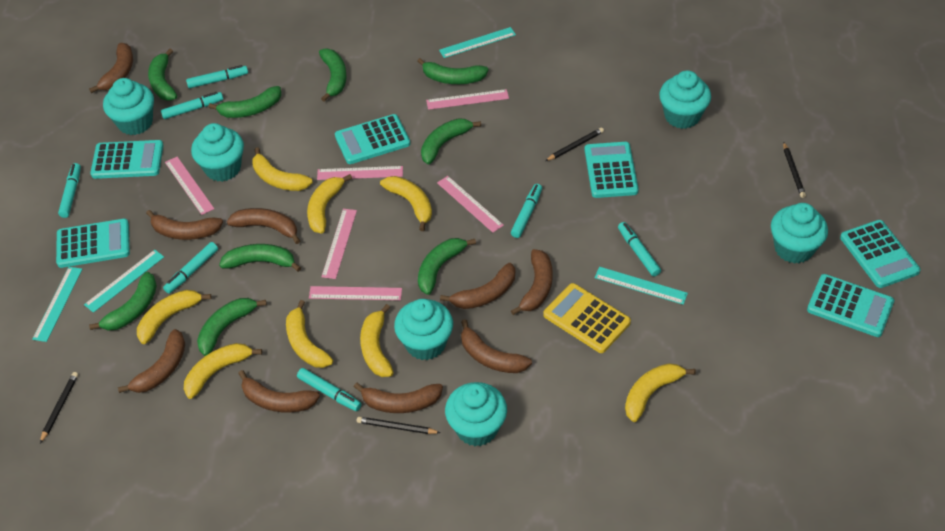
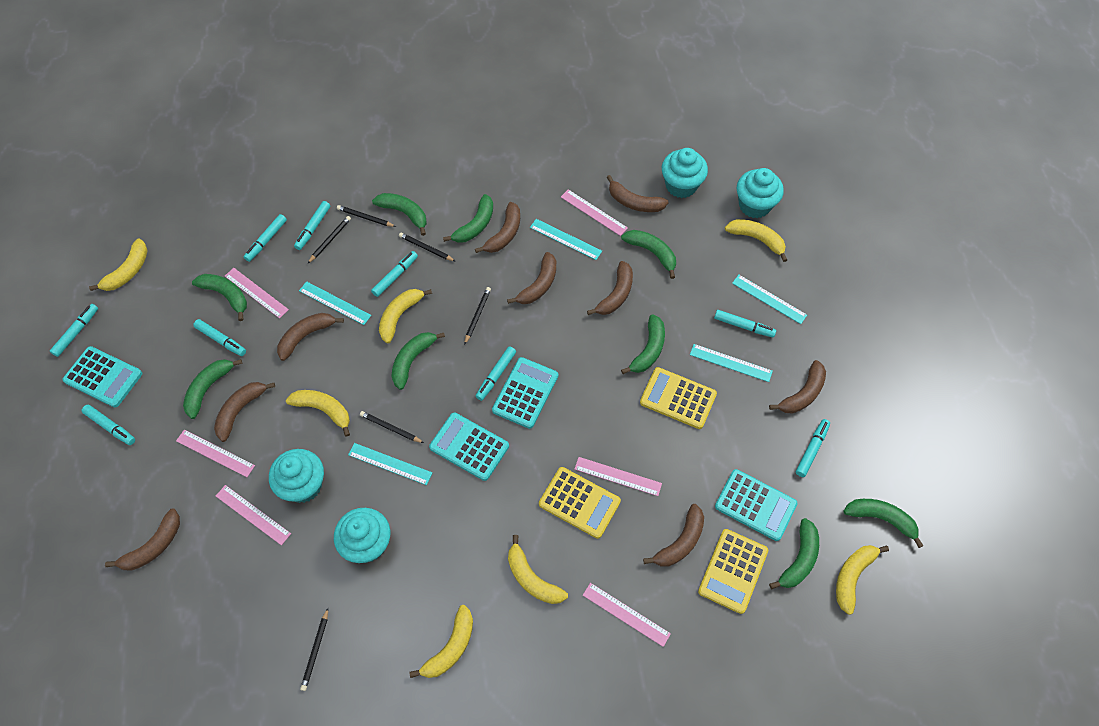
black pencil: 4 -> 6
turquoise calculator: 6 -> 4
turquoise cupcake: 6 -> 4
turquoise marker: 7 -> 9
turquoise ruler: 4 -> 5
yellow banana: 8 -> 7
yellow calculator: 1 -> 3

